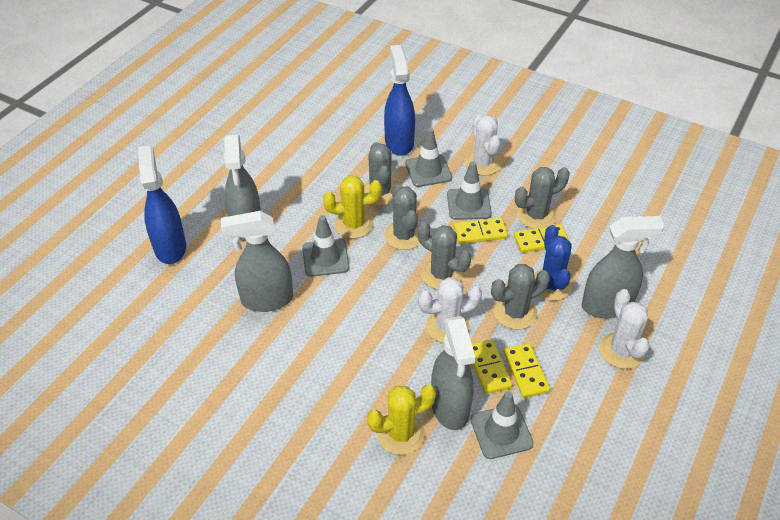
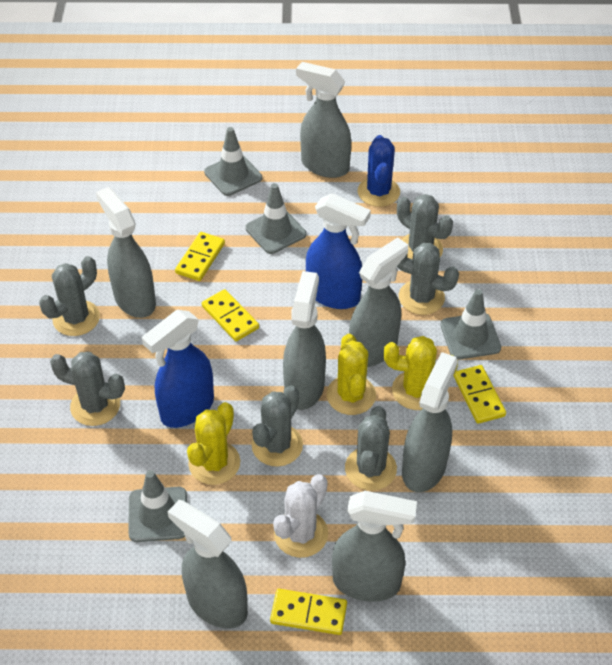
grey cactus: 5 -> 6
grey spray bottle: 4 -> 7
white cactus: 3 -> 1
yellow cactus: 2 -> 3

